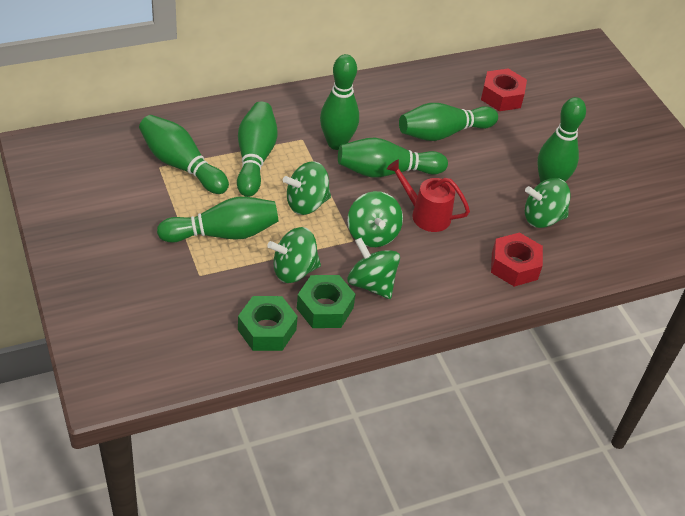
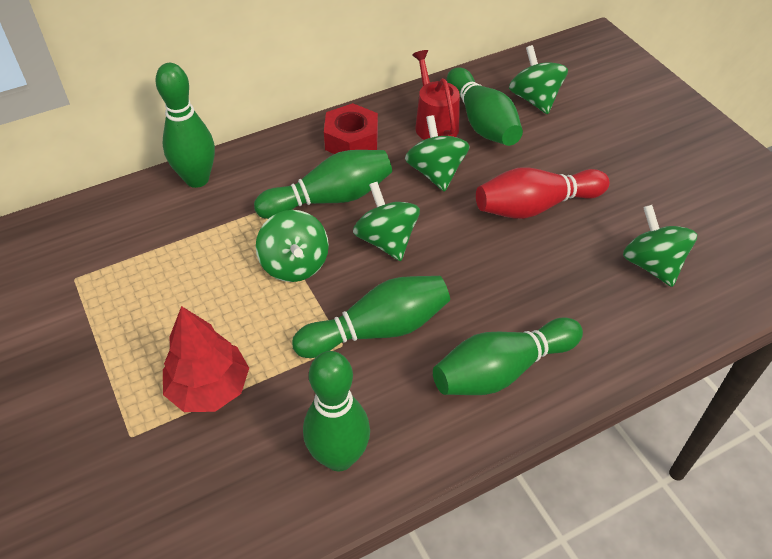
green bowling pin: 7 -> 6
green nut: 2 -> 0
red bowling pin: 0 -> 1
red nut: 2 -> 1
red tree: 0 -> 1

